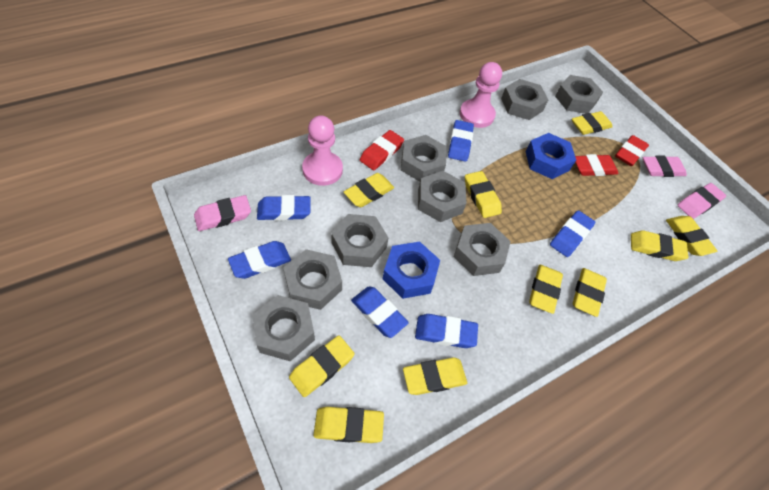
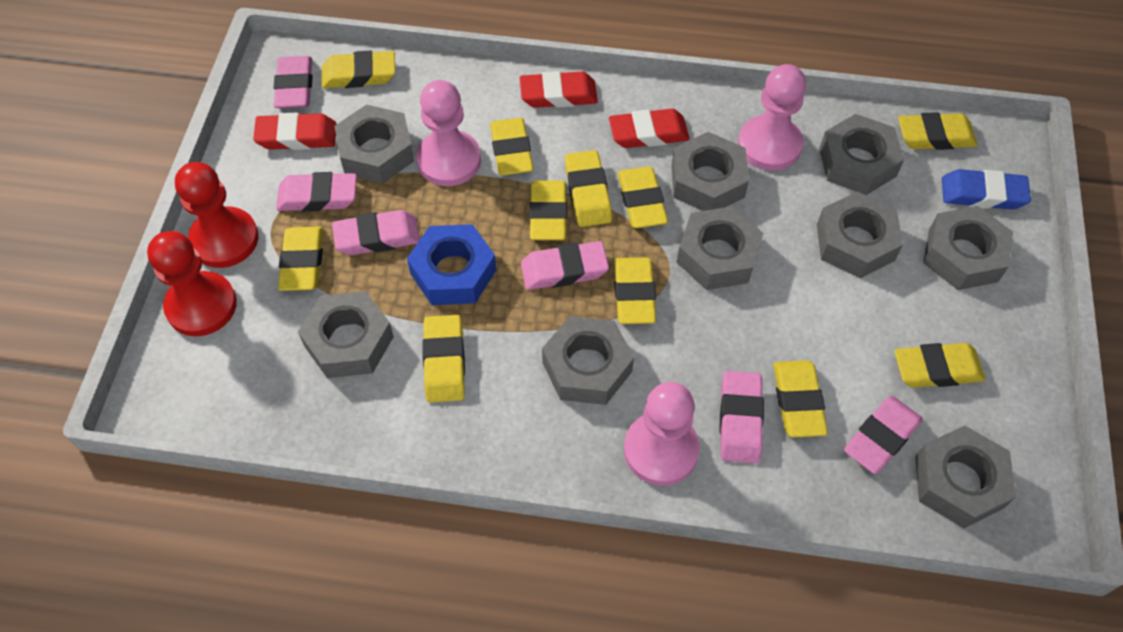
blue eraser: 6 -> 1
blue nut: 2 -> 1
grey nut: 8 -> 9
pink eraser: 3 -> 6
pink pawn: 2 -> 3
red pawn: 0 -> 2
yellow eraser: 10 -> 11

